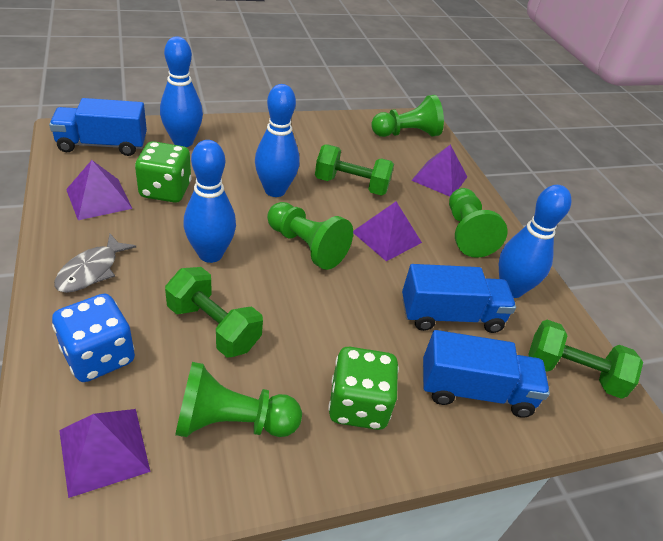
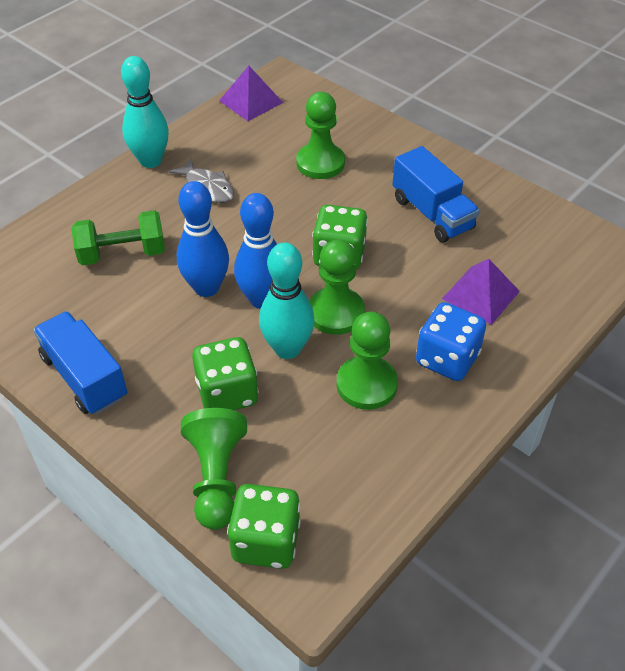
blue bowling pin: 4 -> 2
blue truck: 3 -> 2
green dice: 2 -> 3
green dumbbell: 3 -> 1
purple pyramid: 4 -> 2
turquoise bowling pin: 0 -> 2

